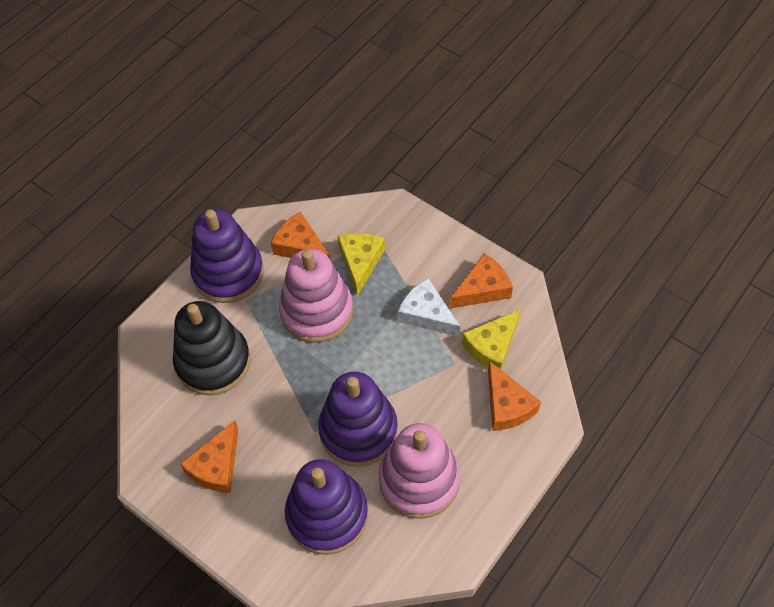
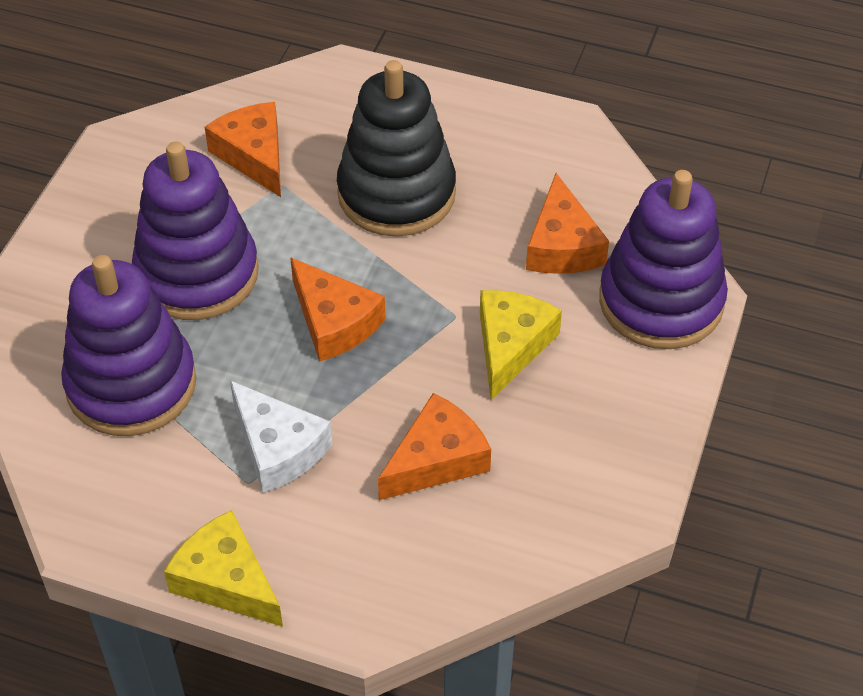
pink stacking toy: 2 -> 0

